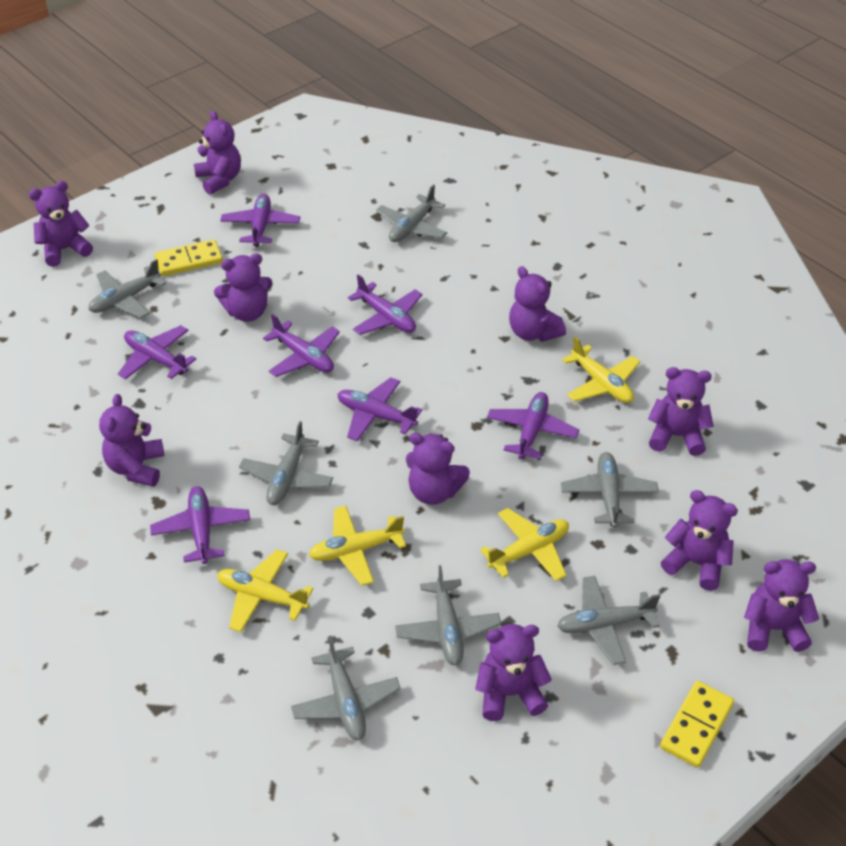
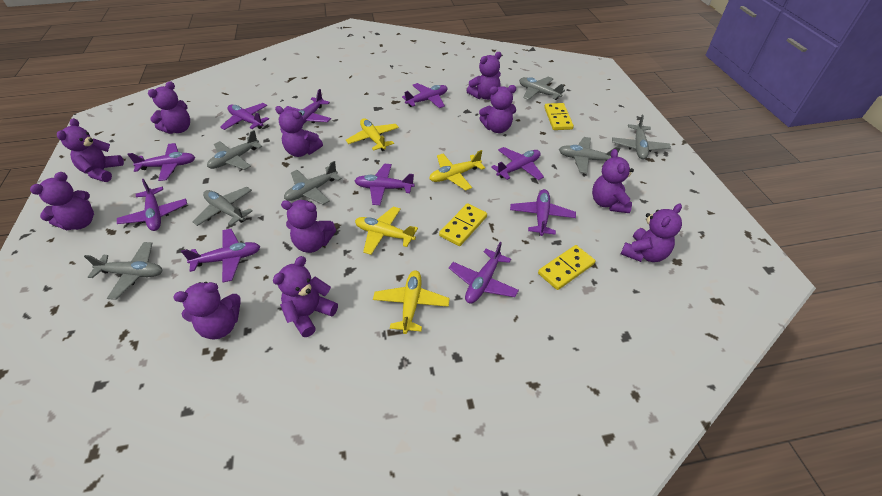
purple plane: 7 -> 10
purple teddy bear: 10 -> 11
yellow domino: 2 -> 3

